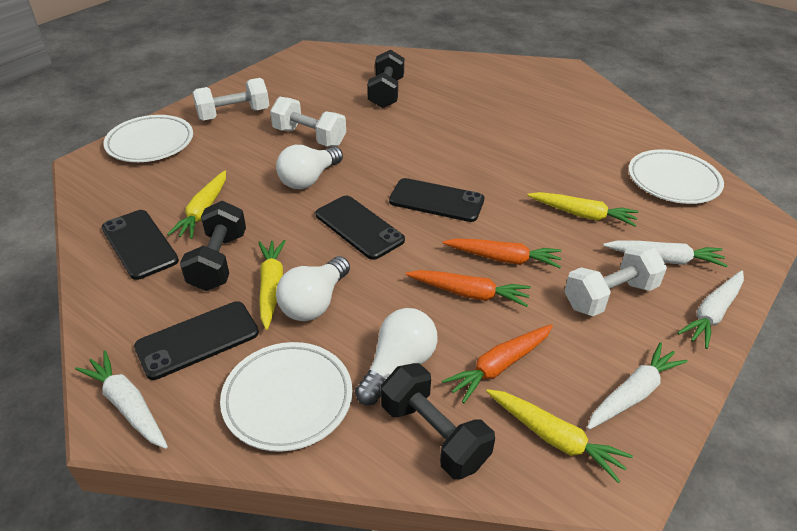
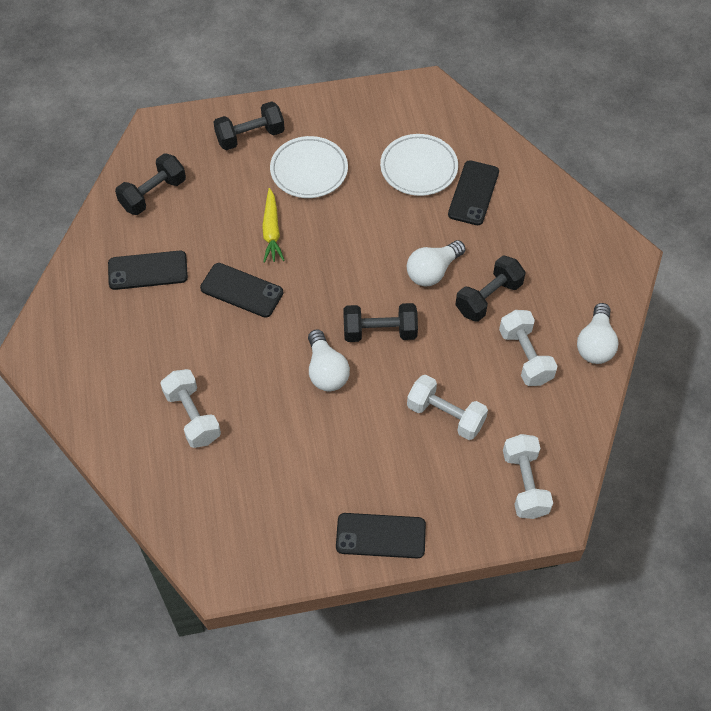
black dumbbell: 3 -> 4
orange carrot: 3 -> 0
white carrot: 4 -> 0
white dumbbell: 3 -> 4
white plate: 3 -> 2
yellow carrot: 4 -> 1

